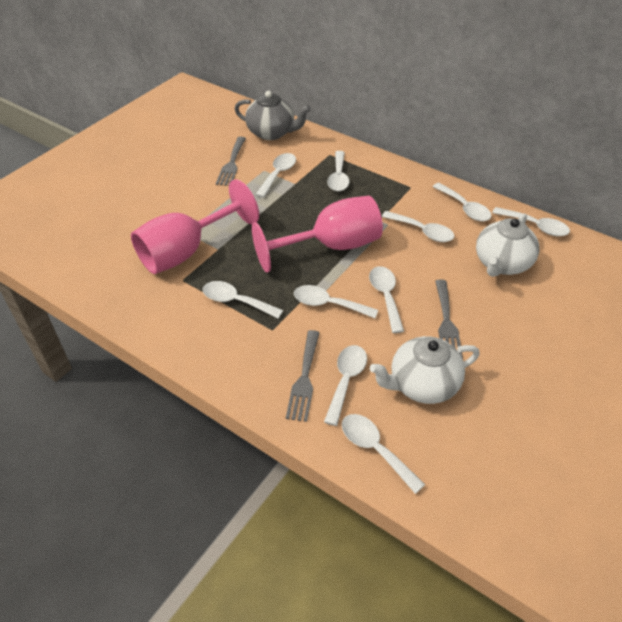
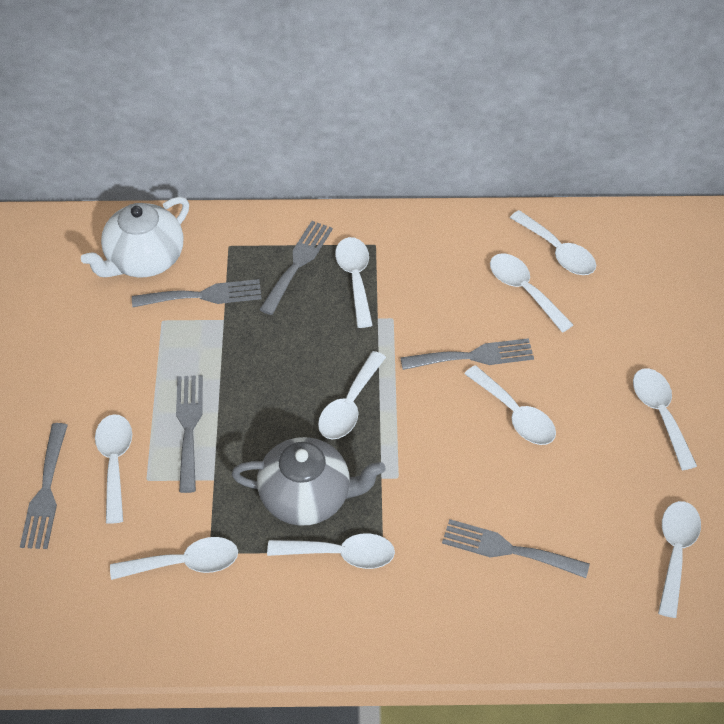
grey fork: 3 -> 6
pink goblet: 2 -> 0
white teapot: 2 -> 1

